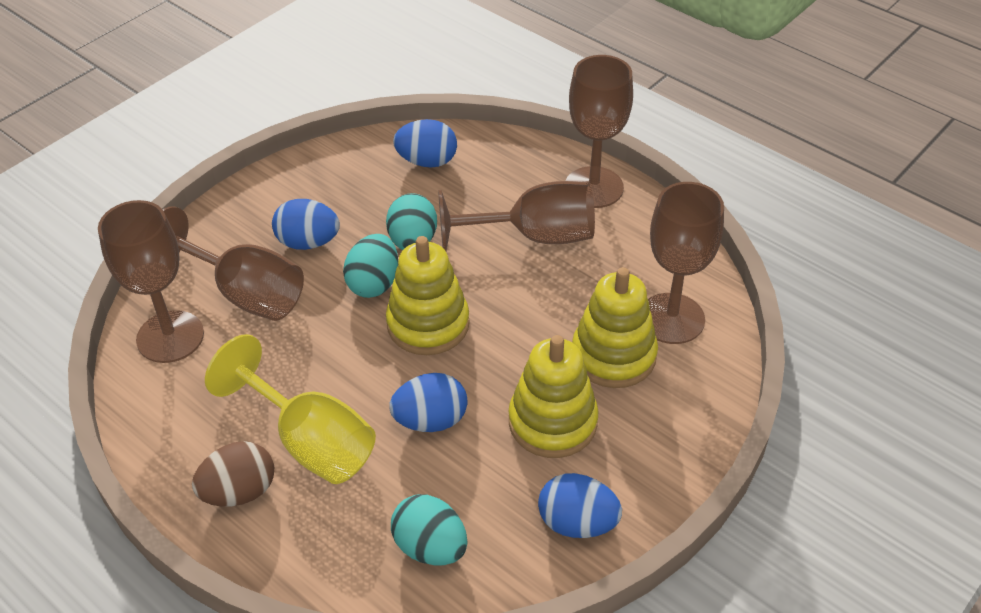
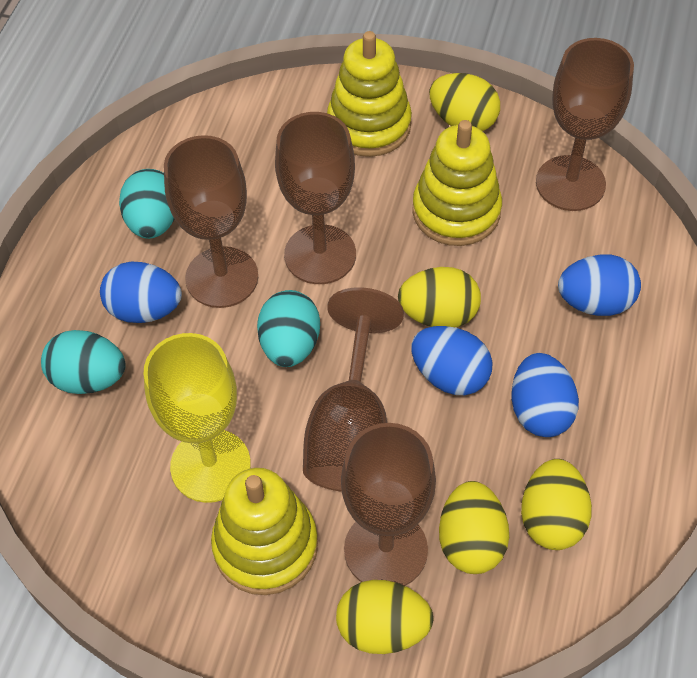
brown egg: 1 -> 0
yellow egg: 0 -> 5

